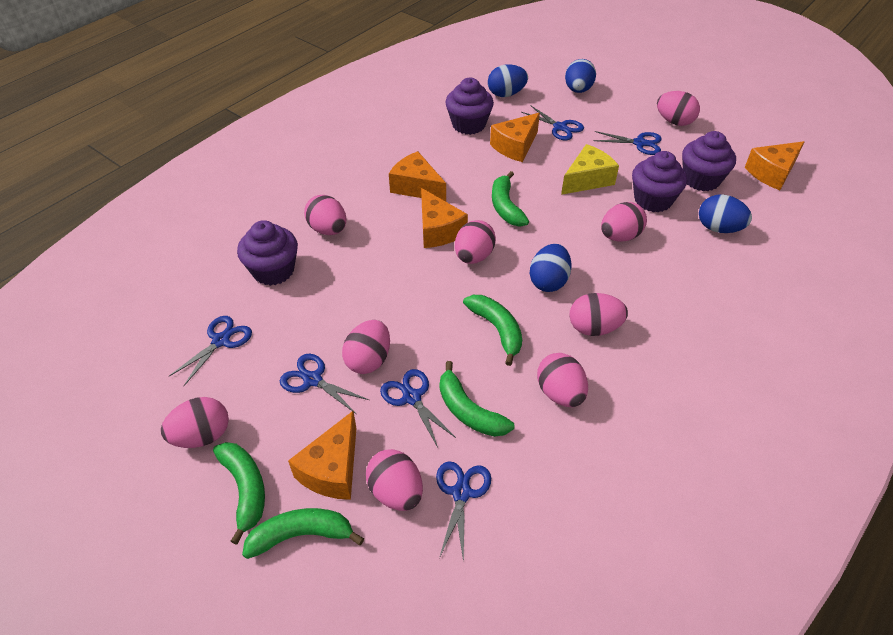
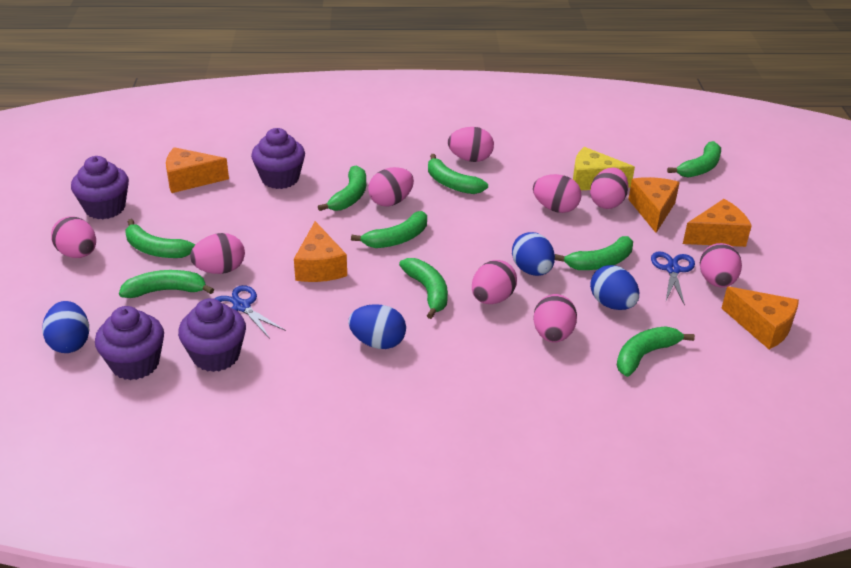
blue scissors: 6 -> 2
green banana: 5 -> 9

